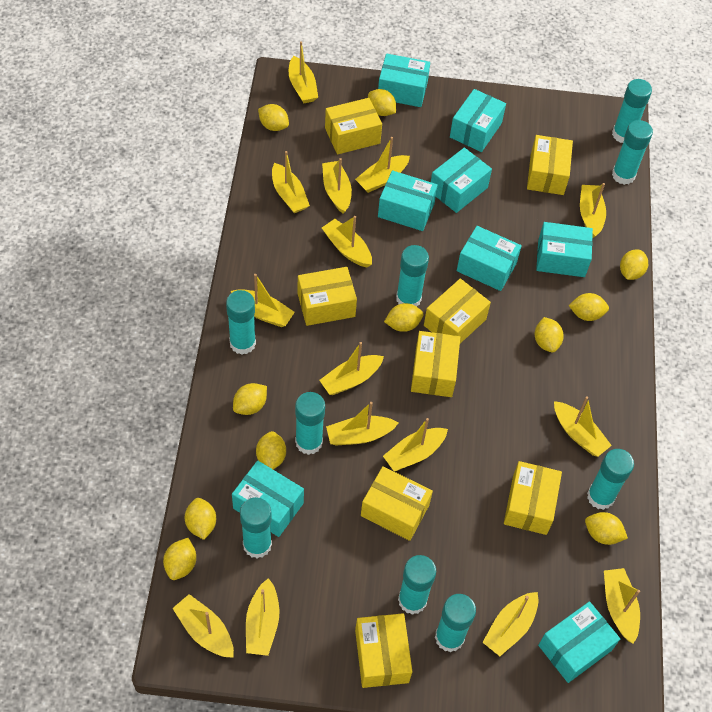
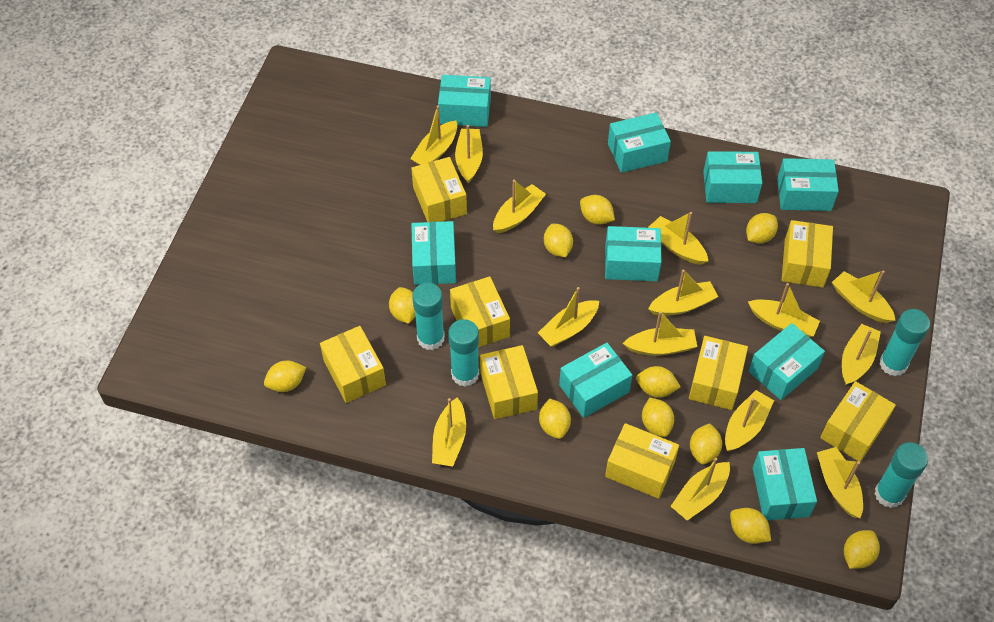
turquoise box: 8 -> 9
turquoise glue stick: 9 -> 4
yellow boat: 15 -> 14

